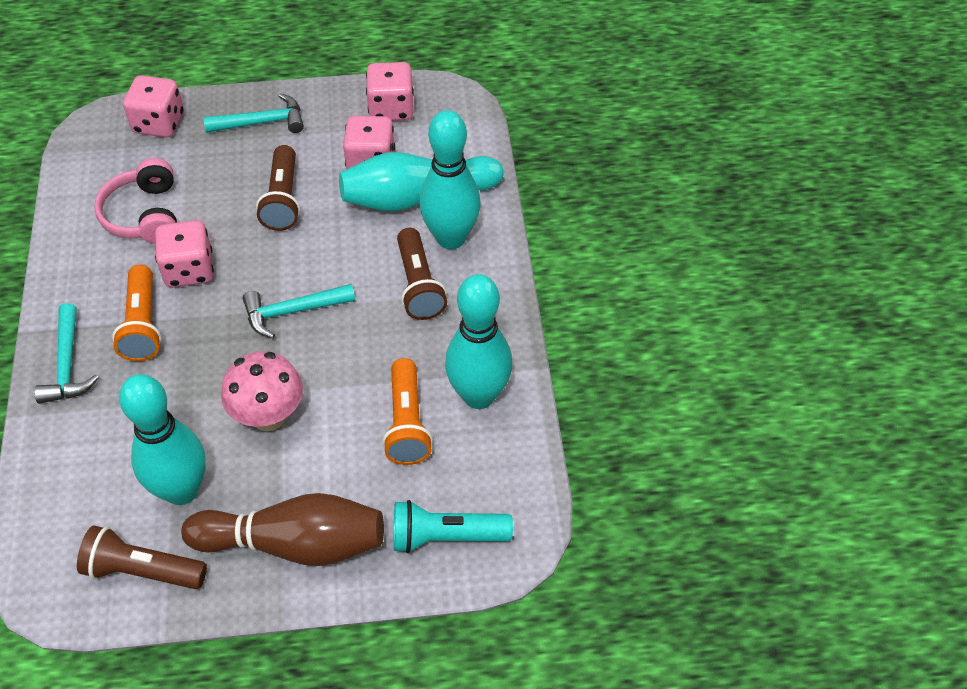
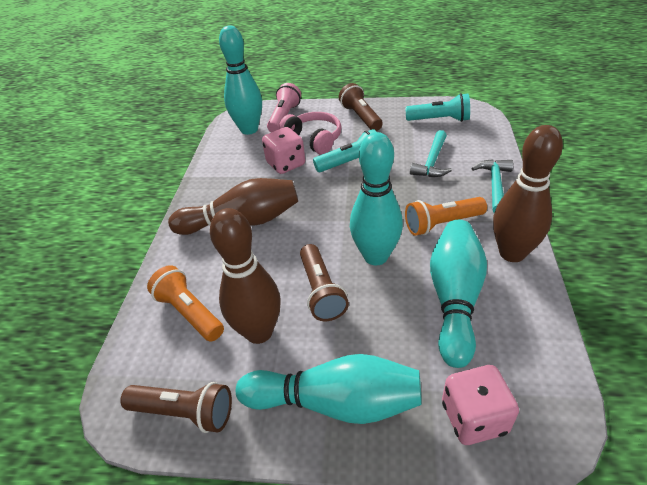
brown bowling pin: 1 -> 3
pink dice: 4 -> 2
pink flashlight: 0 -> 1
pink mushroom: 1 -> 0
turquoise flashlight: 1 -> 2
turquoise hammer: 3 -> 2

